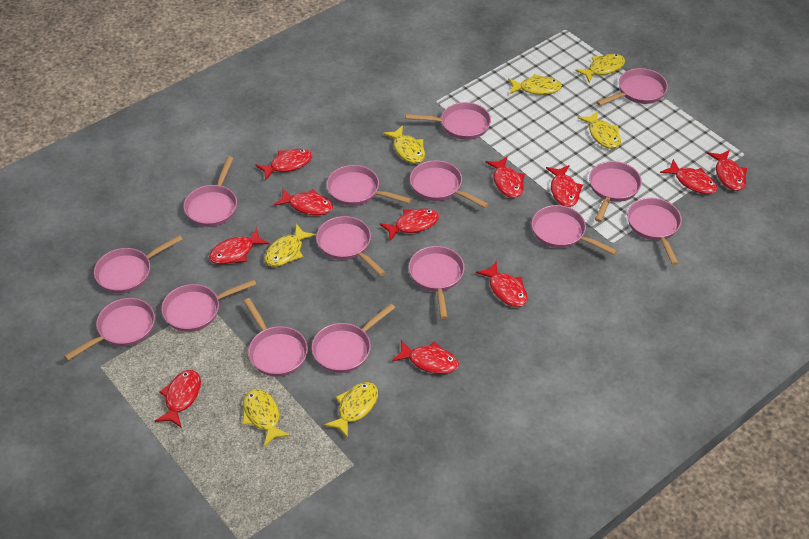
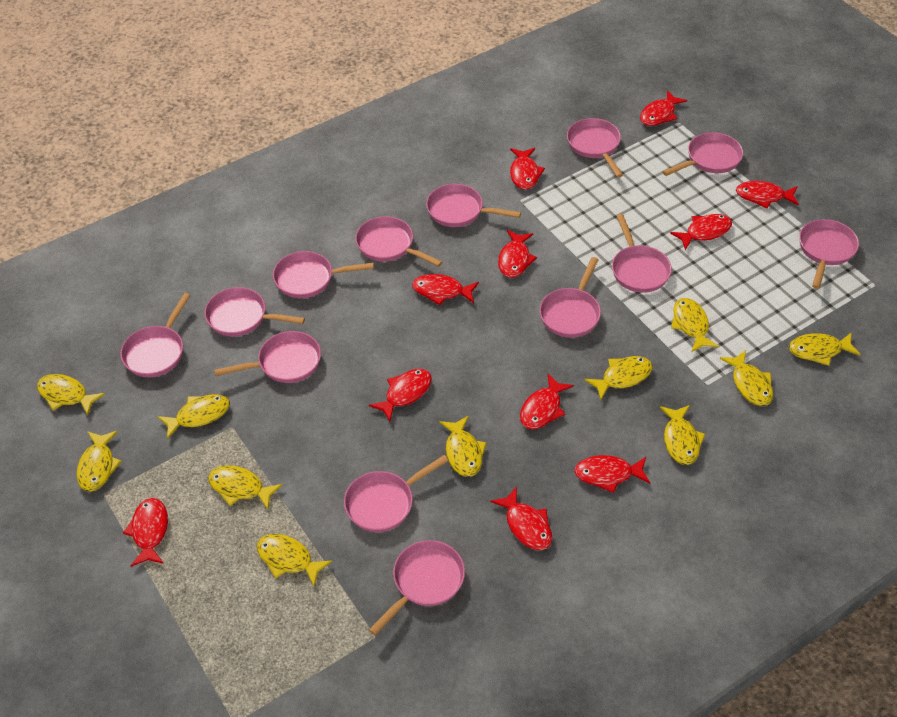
pink pan: 15 -> 13
yellow fish: 7 -> 11

